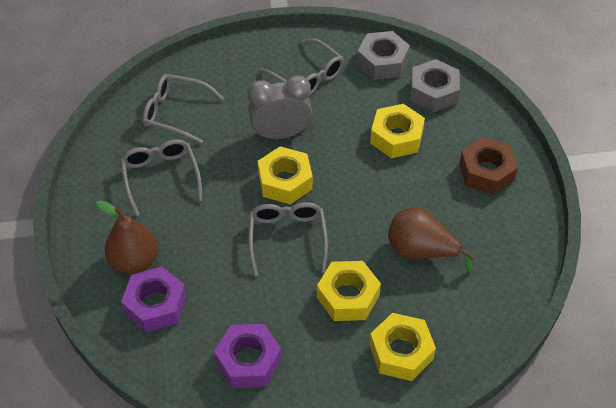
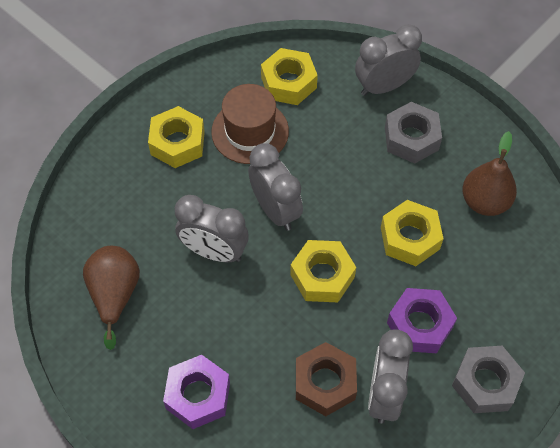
brown hat: 0 -> 1
grey clock: 1 -> 4
grey glasses: 4 -> 0

